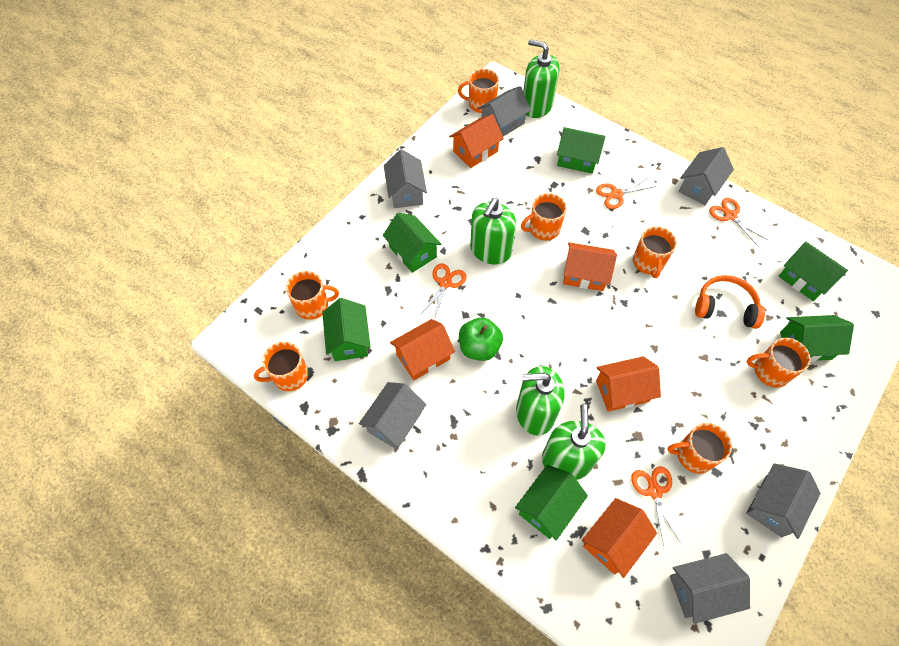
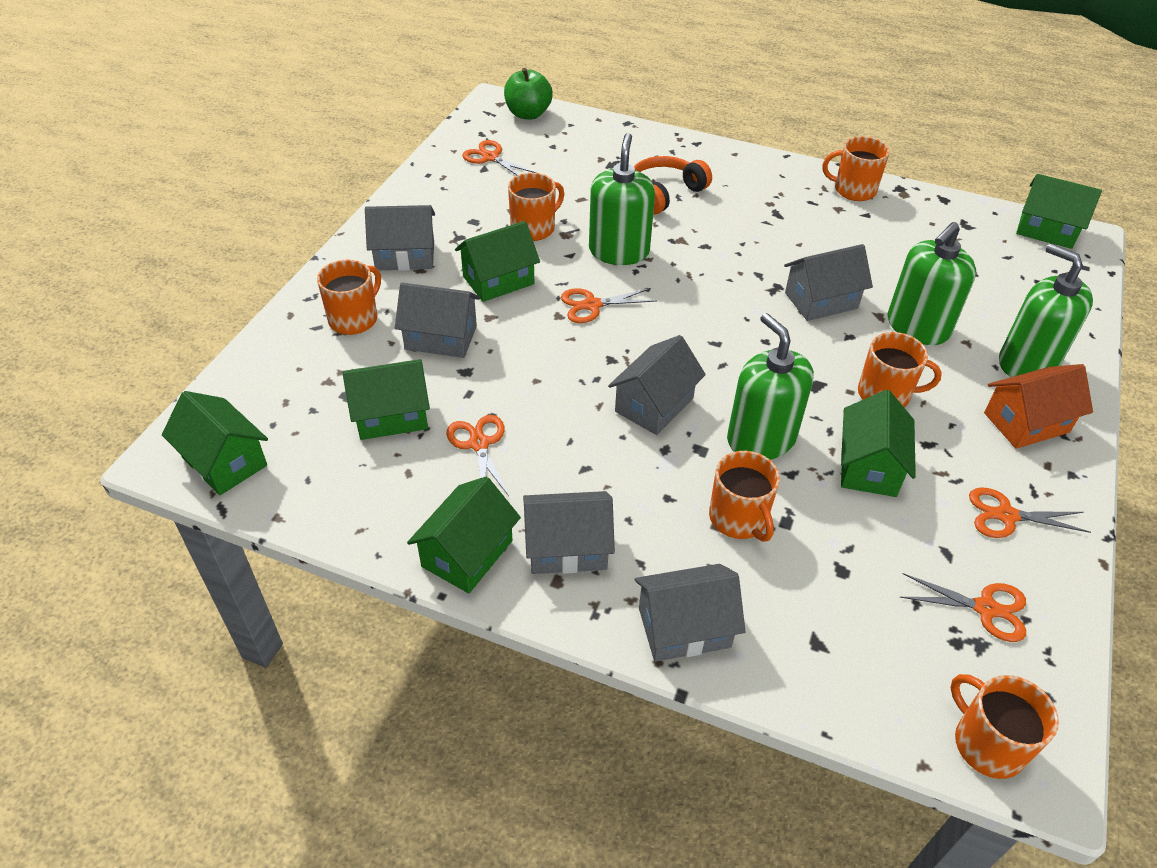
orange house: 5 -> 1
orange mug: 7 -> 6
orange scissors: 4 -> 5

